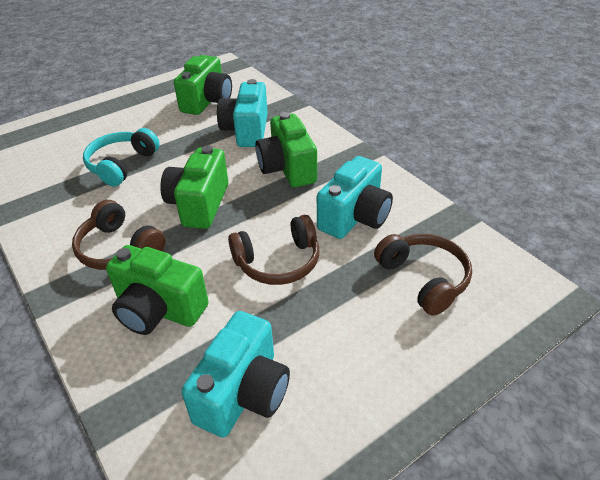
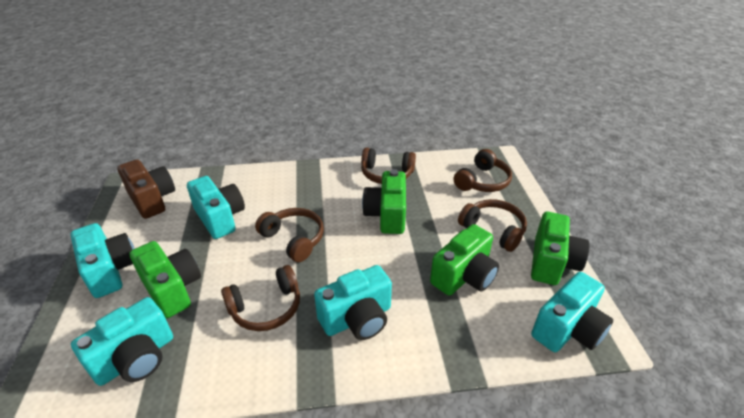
brown camera: 0 -> 1
brown headphones: 3 -> 5
turquoise camera: 3 -> 5
turquoise headphones: 1 -> 0

